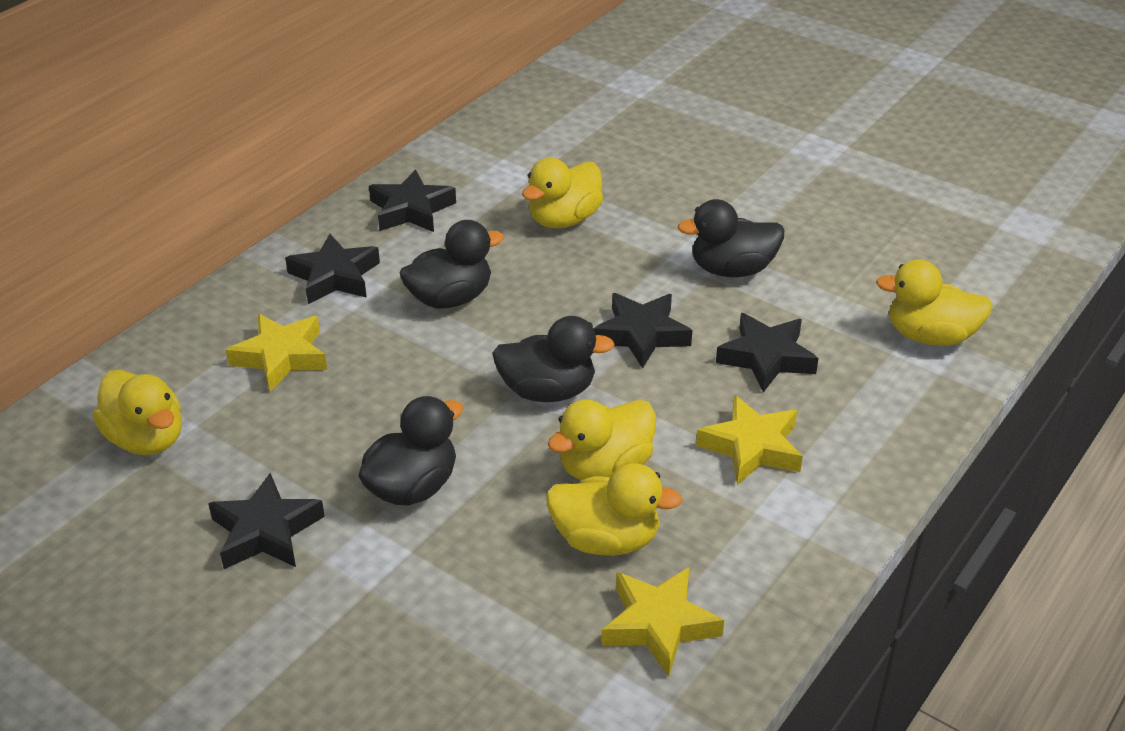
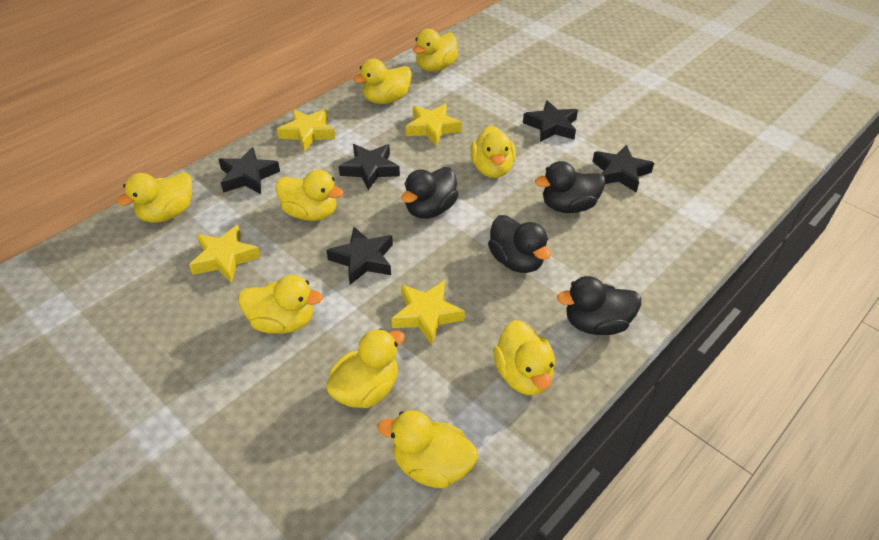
yellow duck: 5 -> 9
yellow star: 3 -> 4

